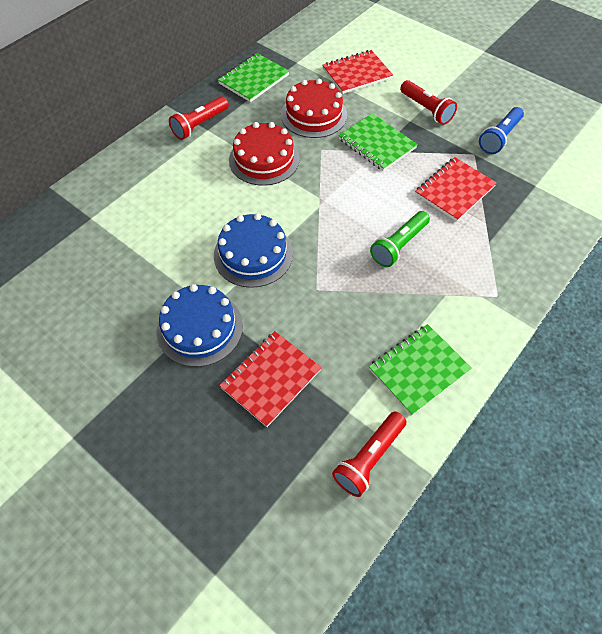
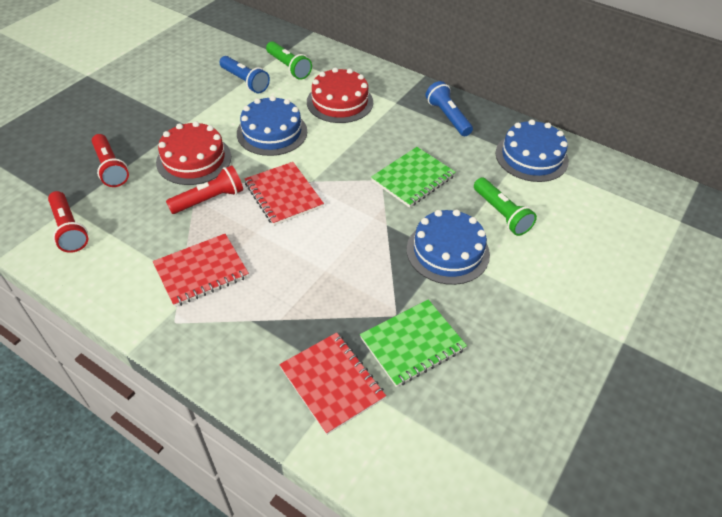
blue cake: 2 -> 3
blue flashlight: 1 -> 2
green flashlight: 1 -> 2
green notebook: 3 -> 2

